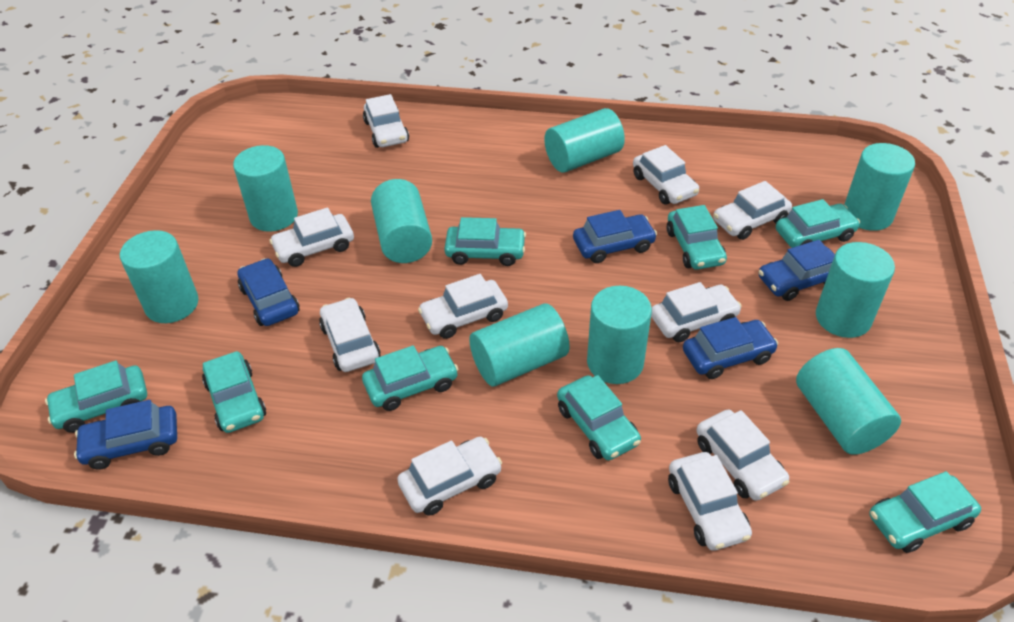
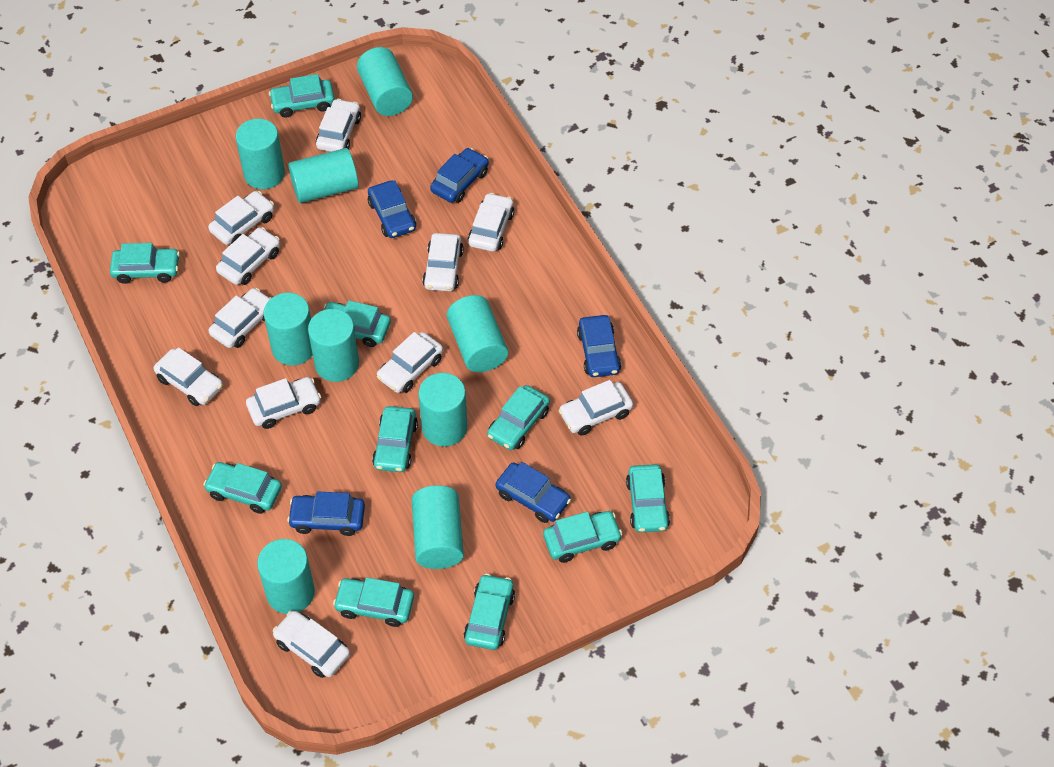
turquoise car: 8 -> 10
white car: 10 -> 11

